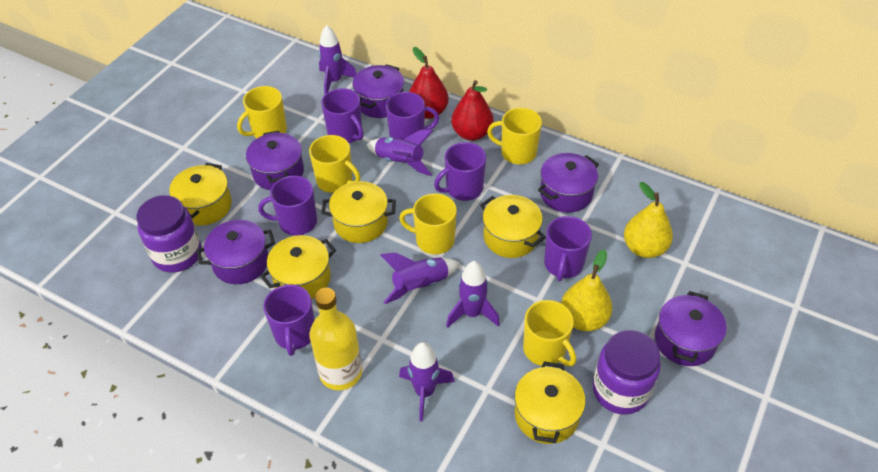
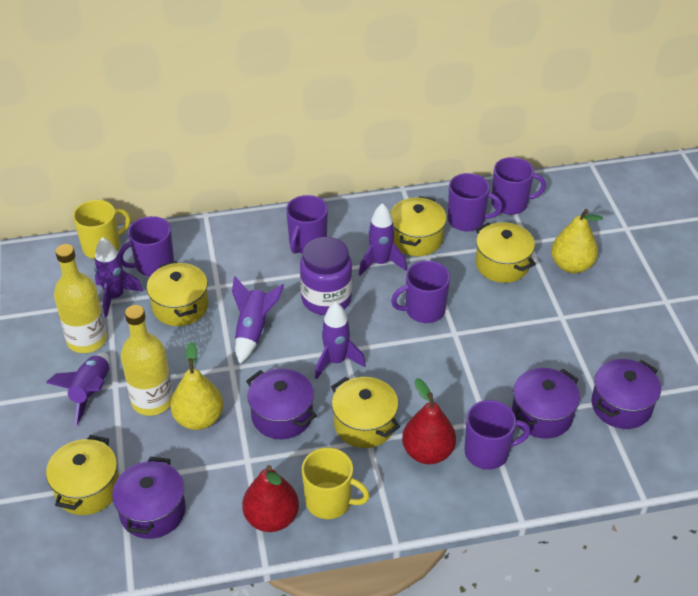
purple jar: 2 -> 1
purple pot: 5 -> 4
yellow bottle: 1 -> 2
yellow mug: 5 -> 2

